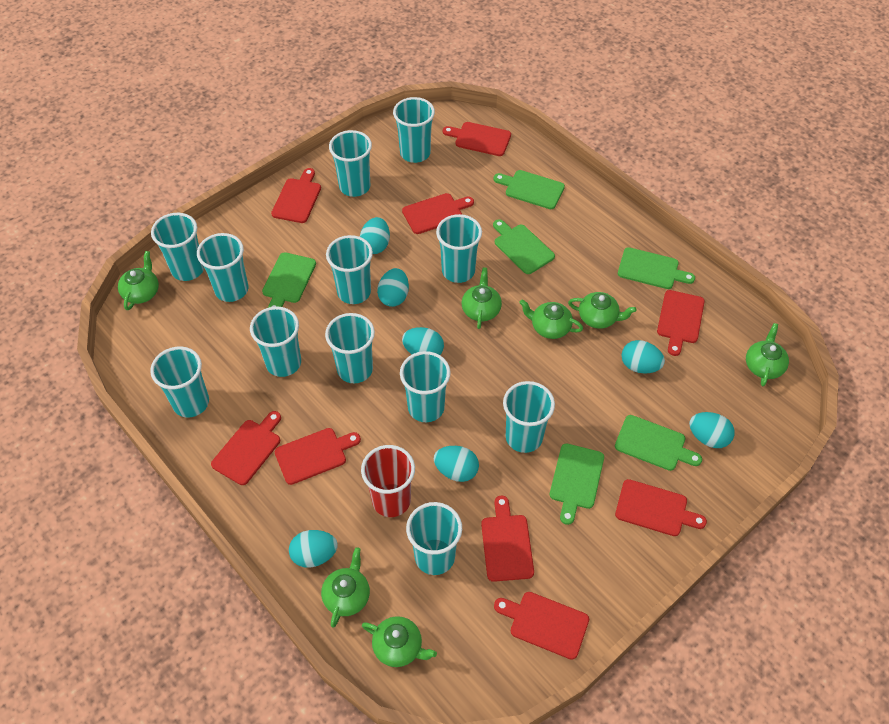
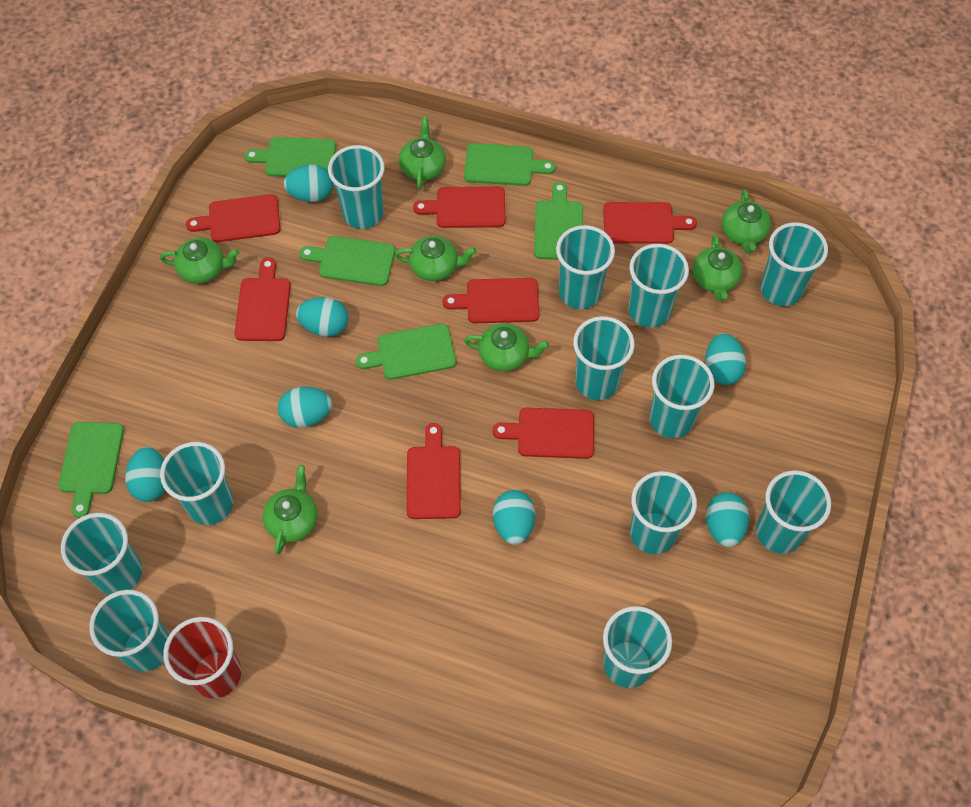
red cutting board: 9 -> 7

